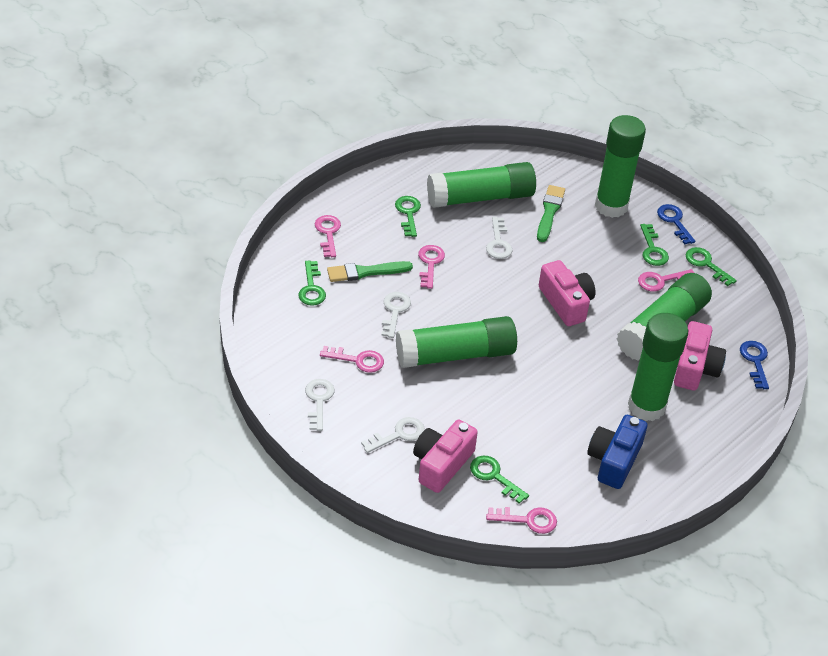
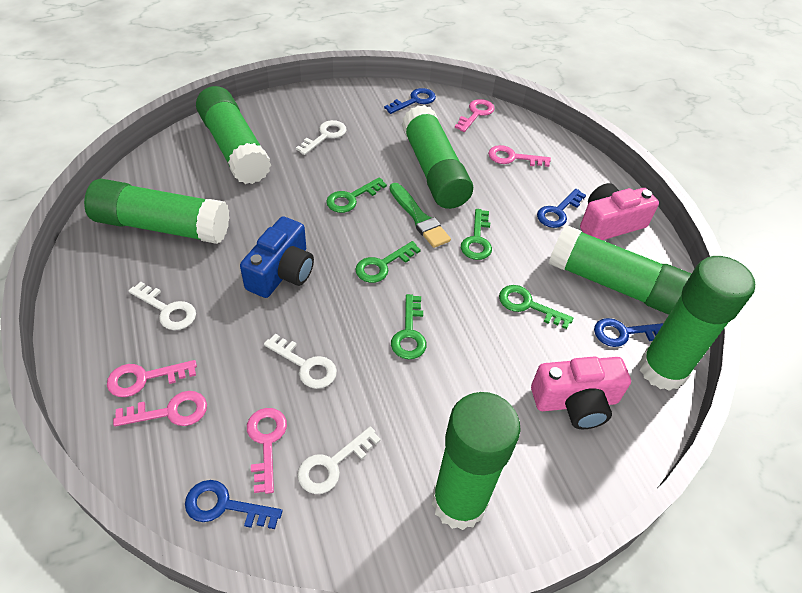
blue key: 2 -> 4
green brush: 2 -> 1
green glue stick: 5 -> 6
pink camera: 3 -> 2

